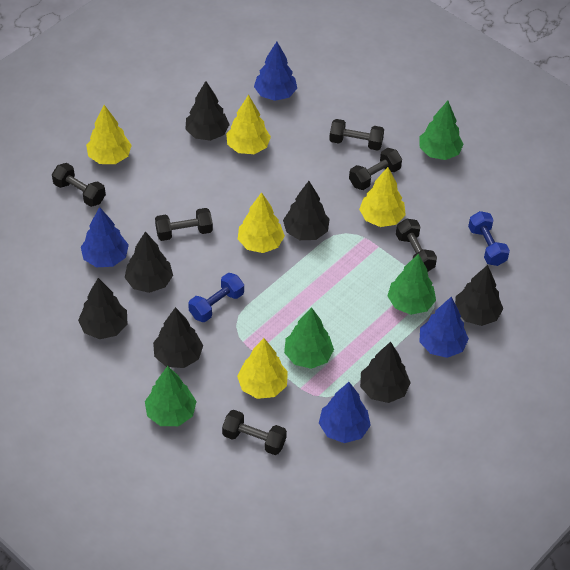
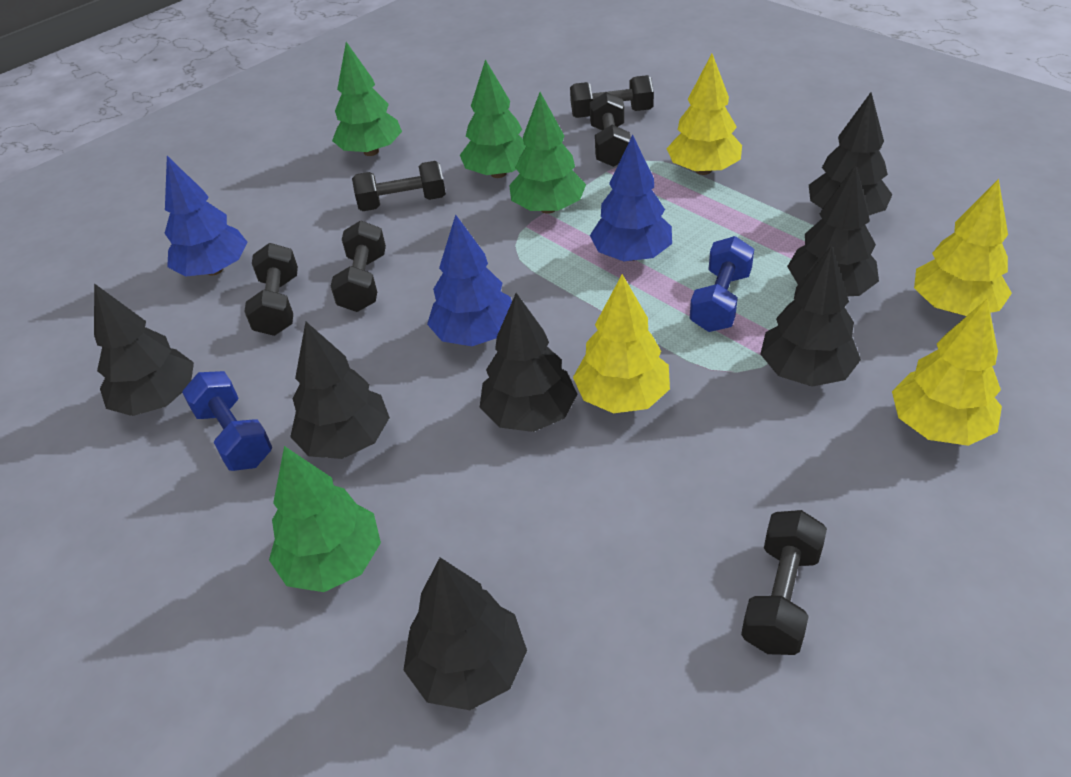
blue tree: 4 -> 3
yellow tree: 5 -> 4

